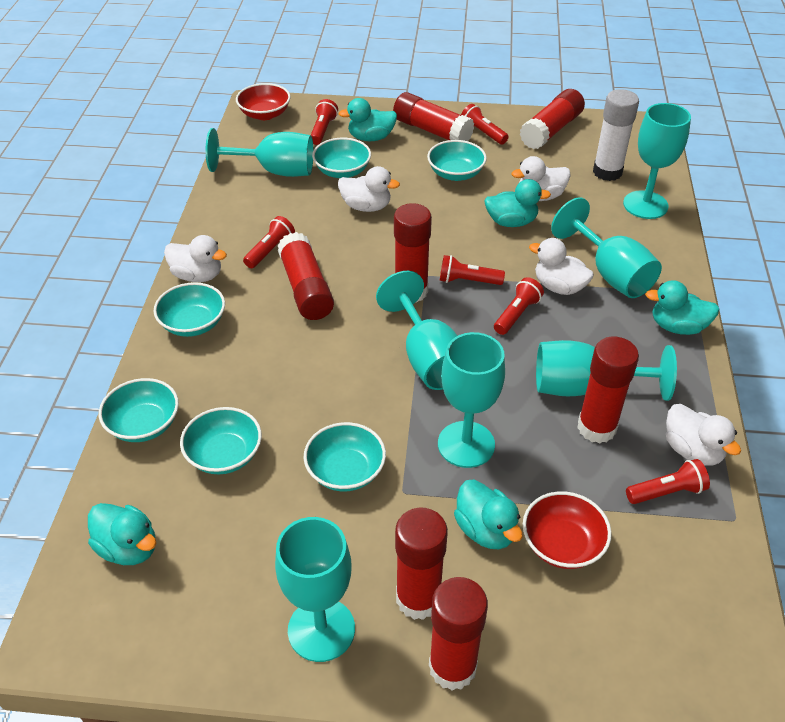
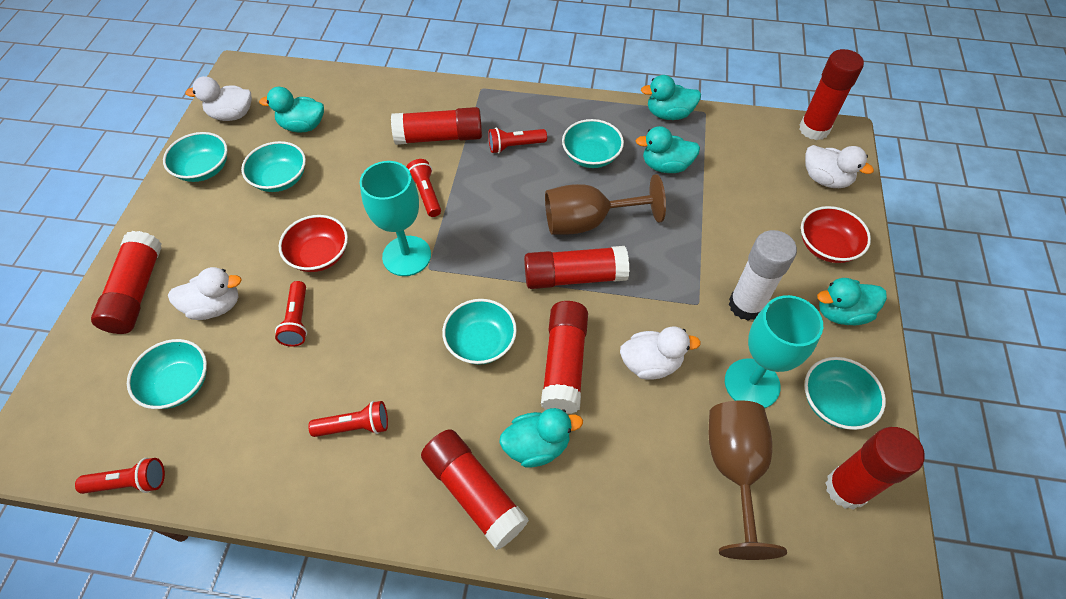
brown goblet: 0 -> 2
red flashlight: 6 -> 5
turquoise goblet: 7 -> 2
white duck: 5 -> 4

